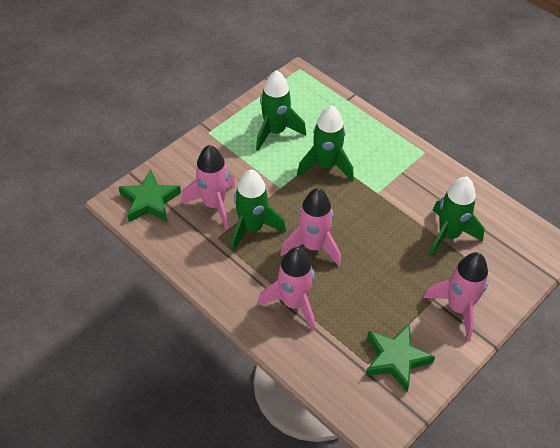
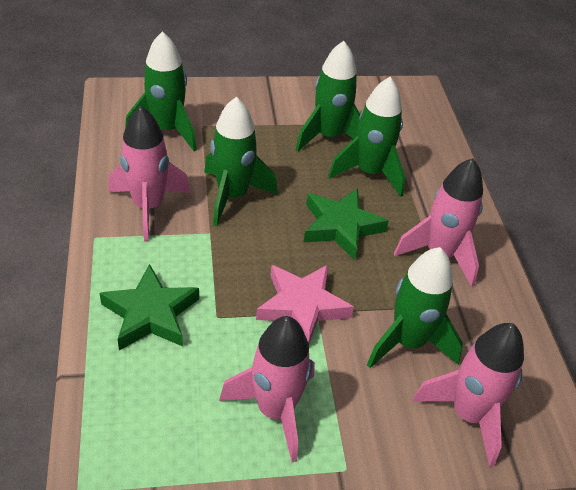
green rocket: 4 -> 5
pink star: 0 -> 1

